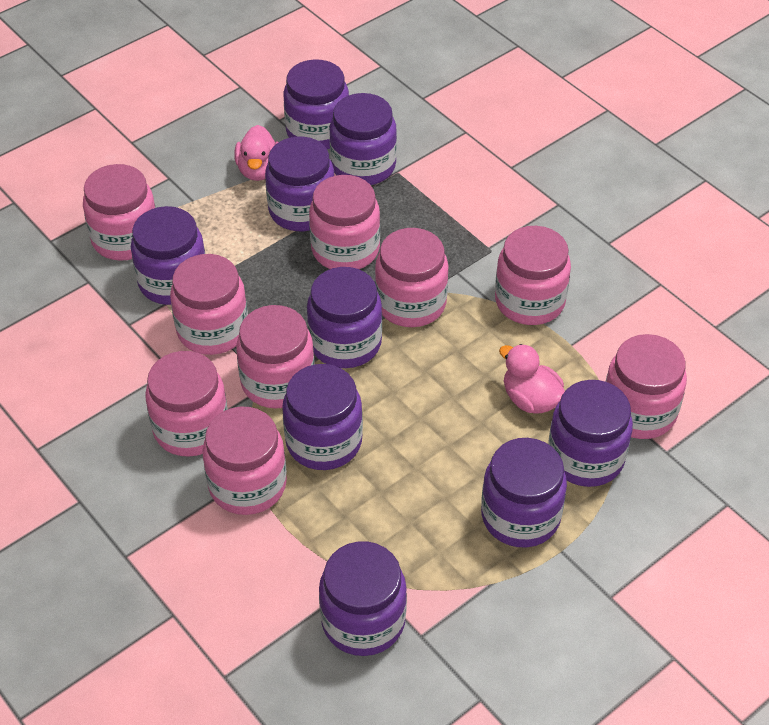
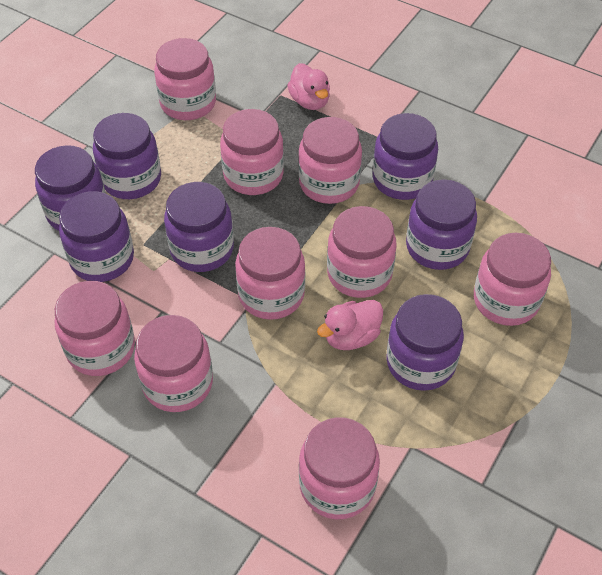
purple jar: 9 -> 7

